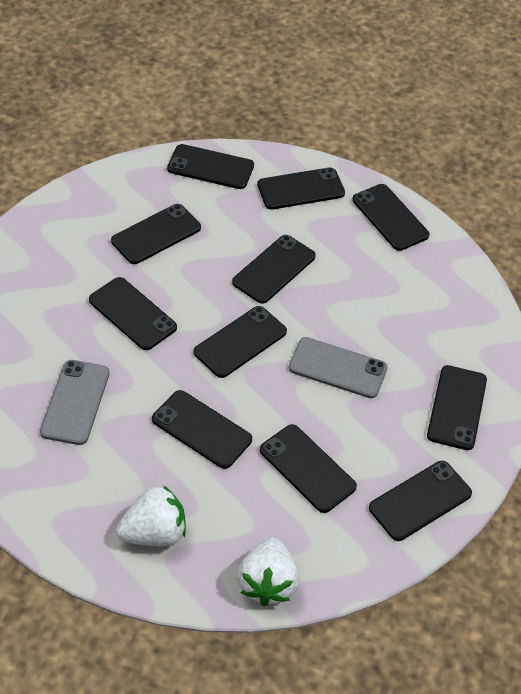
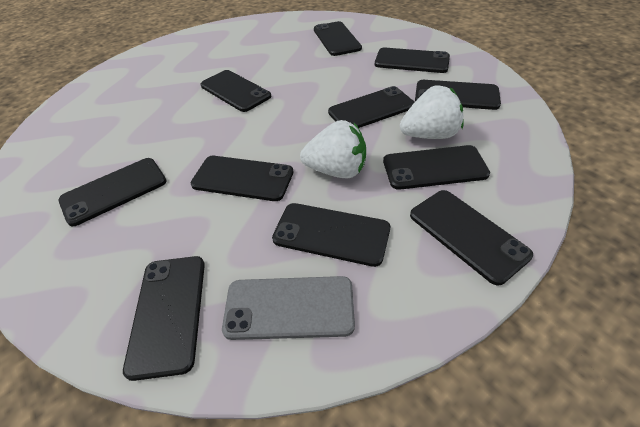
grey phone: 2 -> 1

